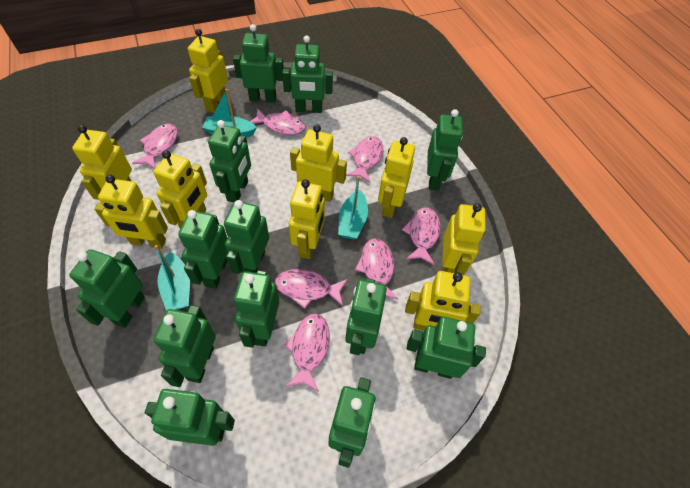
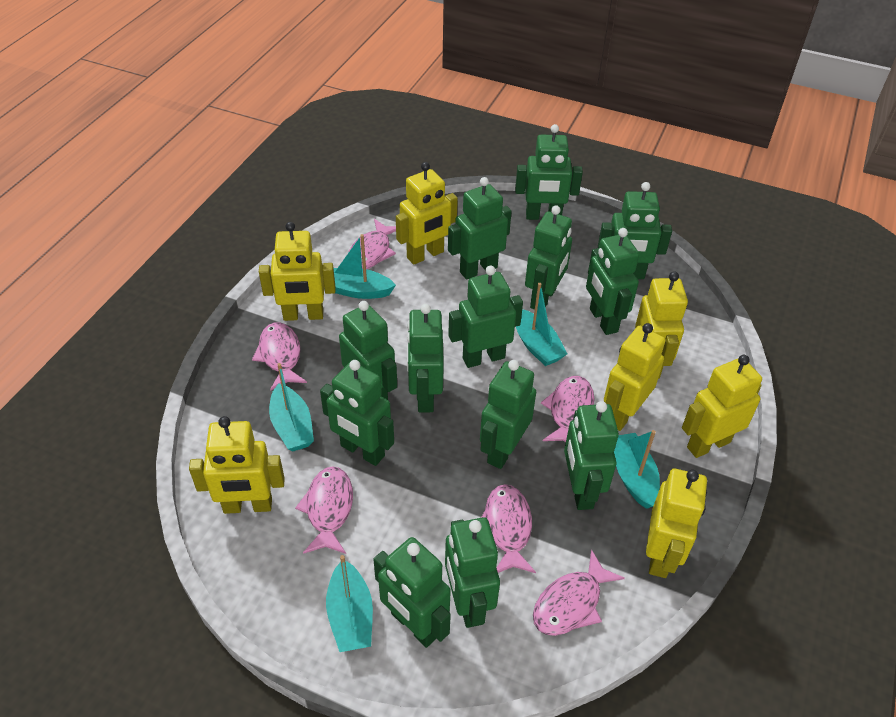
pink fish: 7 -> 6
turquoise boat: 3 -> 5
yellow robot: 9 -> 7

